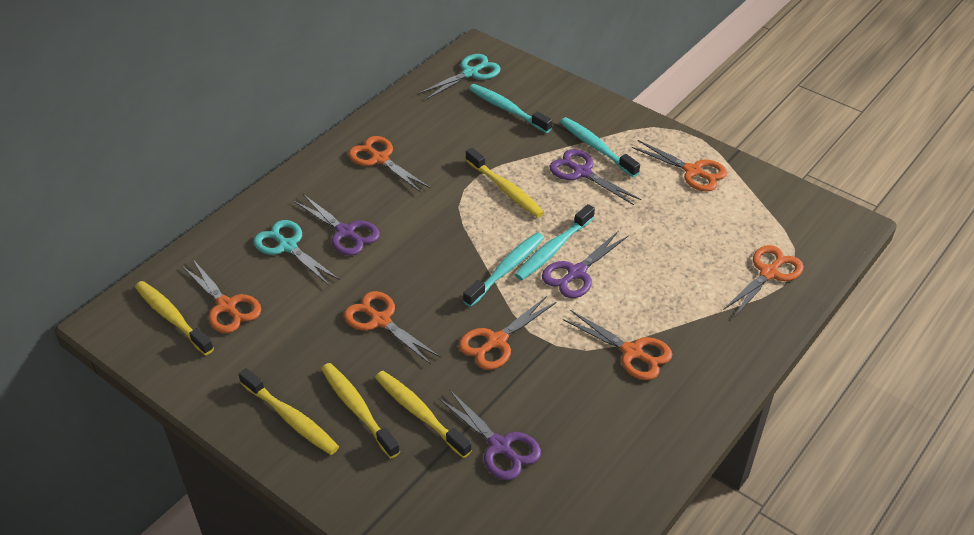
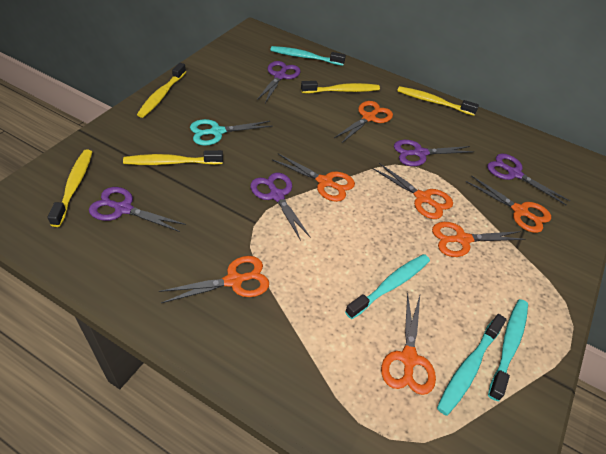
purple scissors: 4 -> 5
turquoise scissors: 2 -> 1

